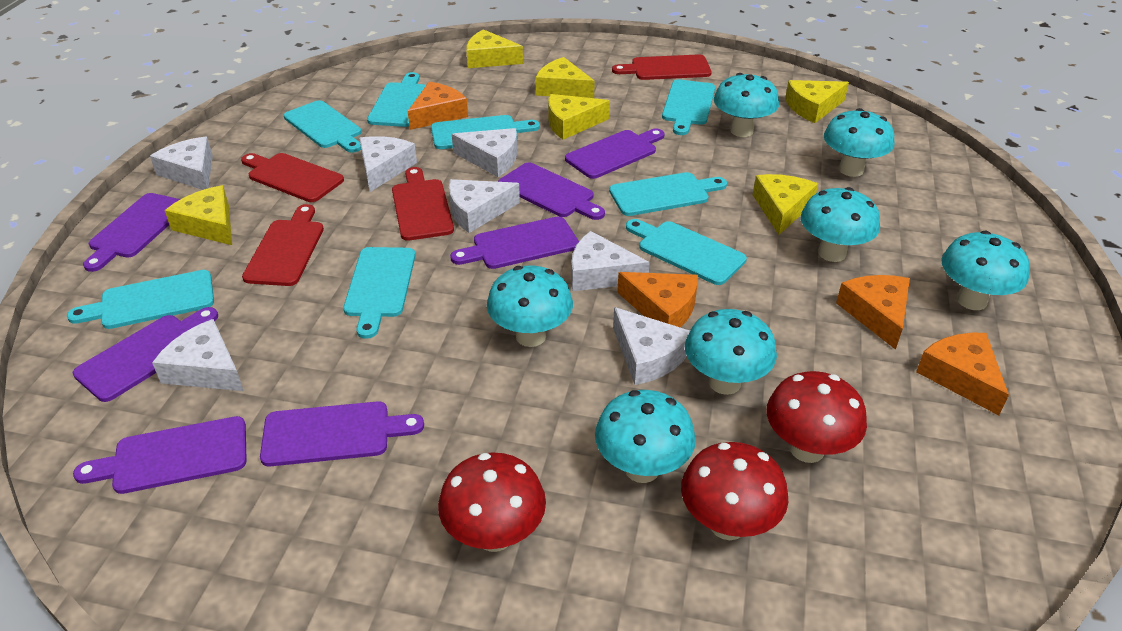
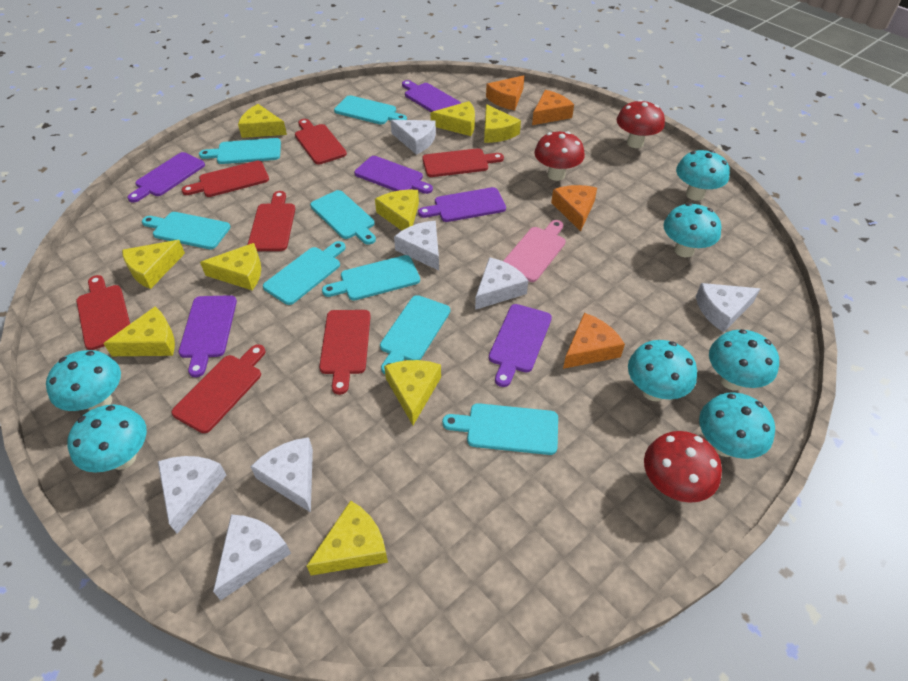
pink cutting board: 0 -> 1
purple cutting board: 7 -> 6
red cutting board: 4 -> 7
yellow cheese: 6 -> 9

